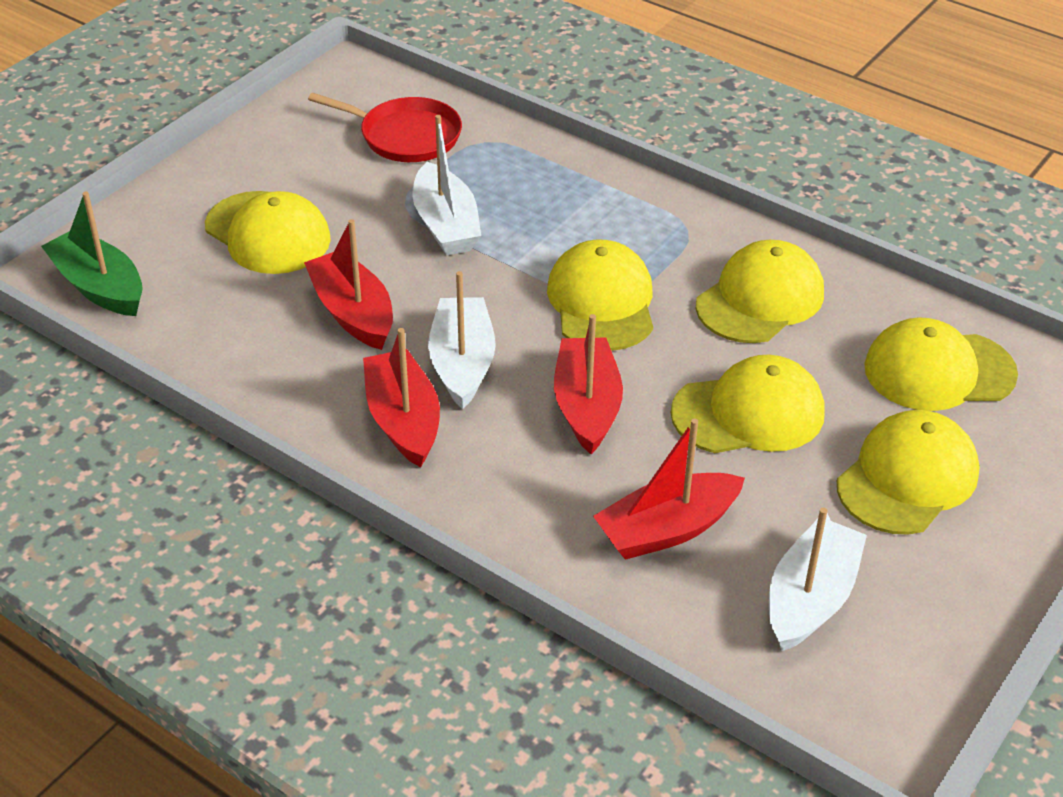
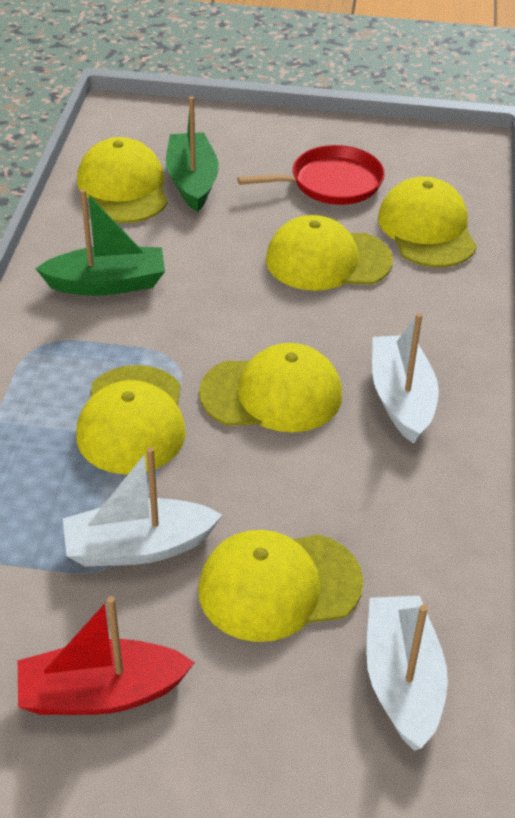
green boat: 1 -> 2
red boat: 4 -> 1

